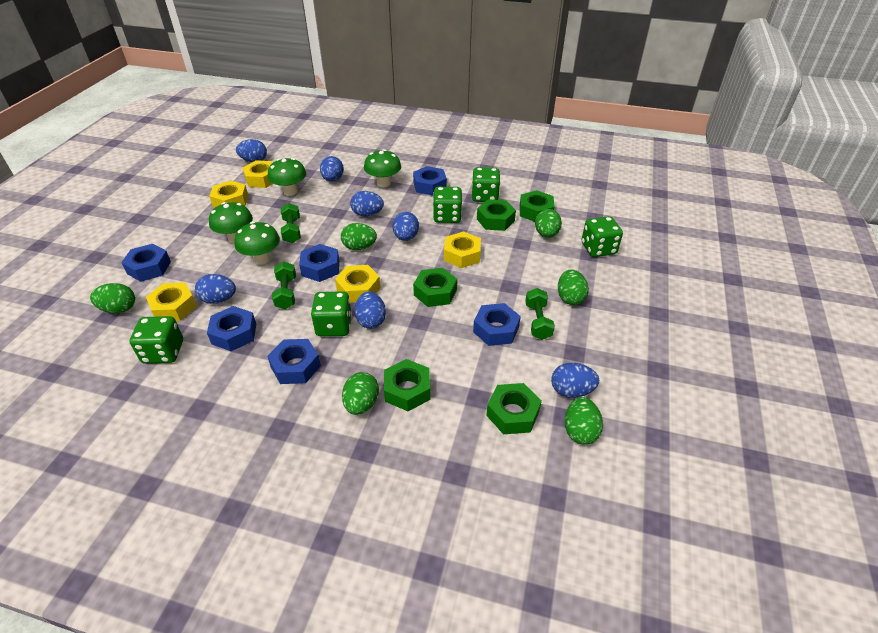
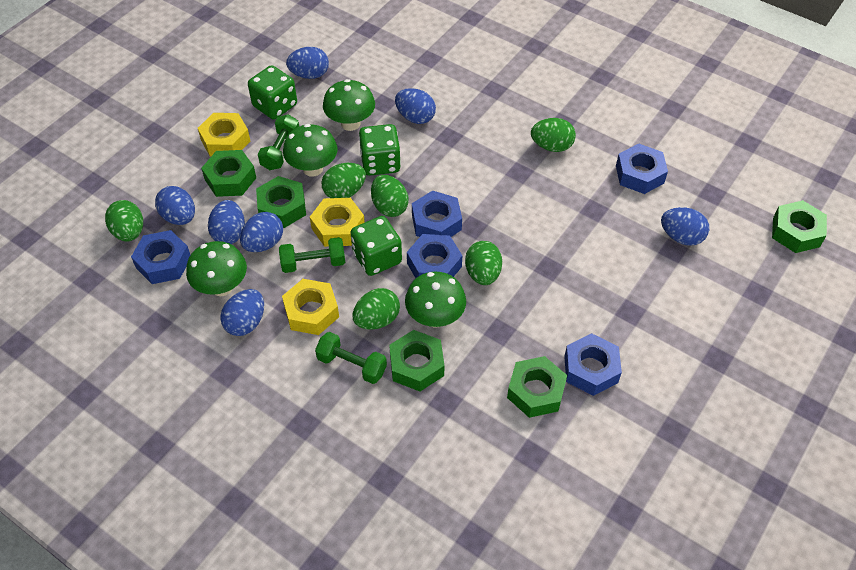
blue nut: 6 -> 5
green dice: 5 -> 3
yellow nut: 5 -> 3

